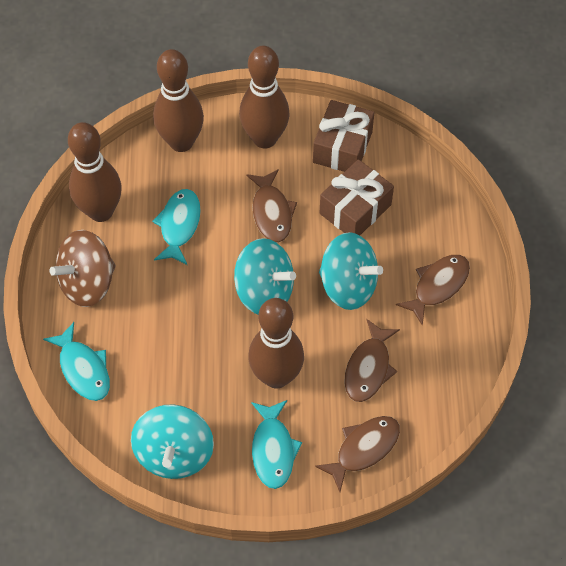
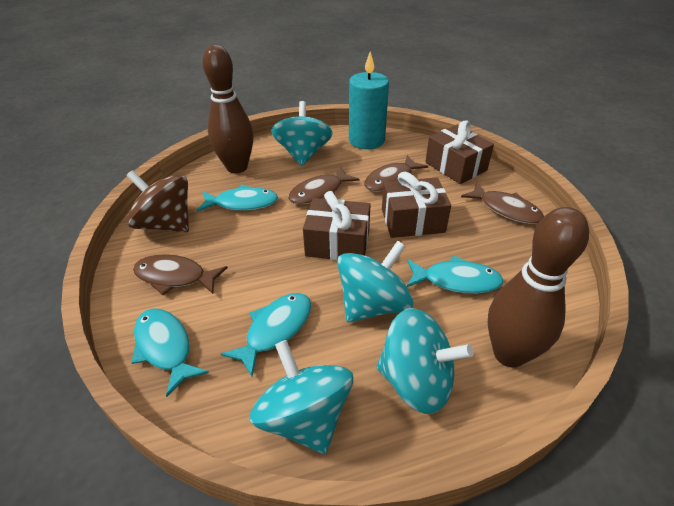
brown bowling pin: 4 -> 2
brown gift: 2 -> 3
turquoise candle: 0 -> 1
turquoise fish: 3 -> 4
turquoise spinning top: 3 -> 4

